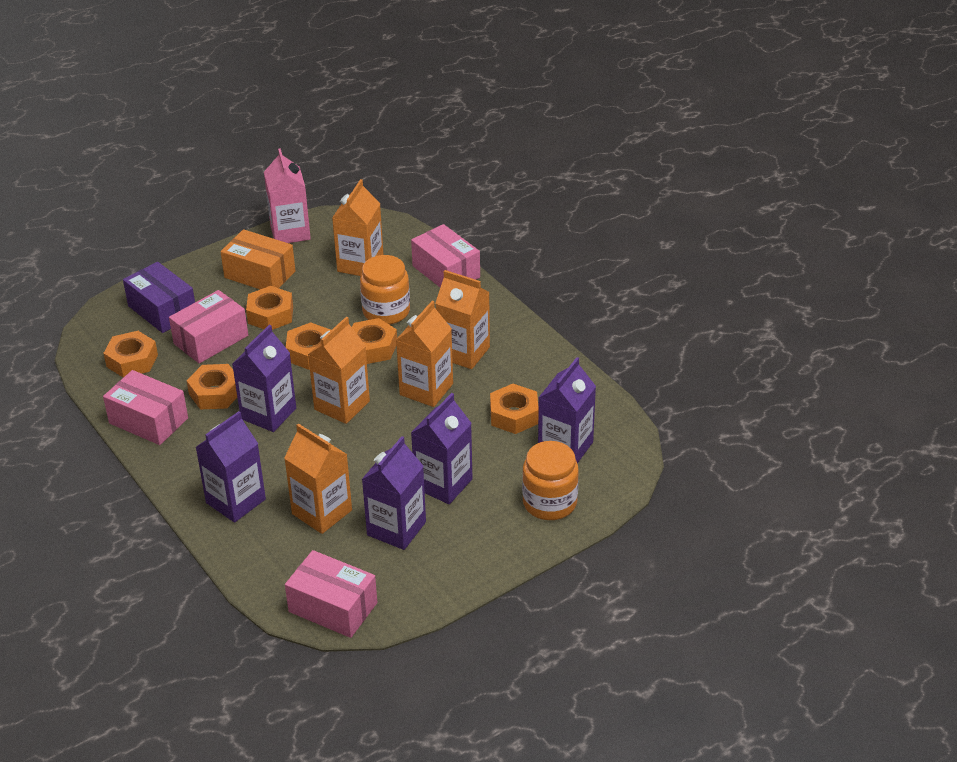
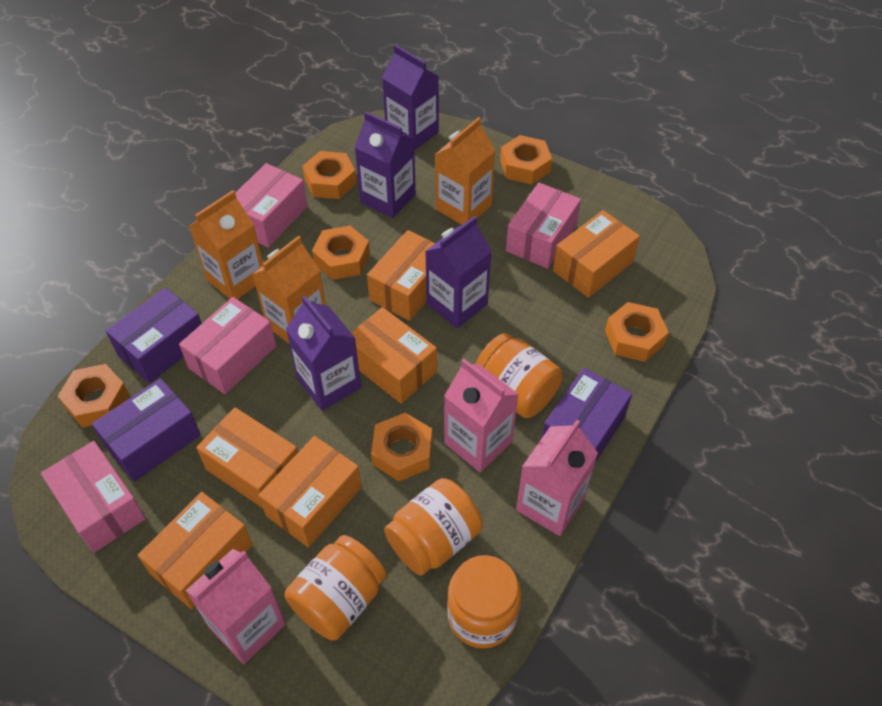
orange box: 1 -> 6
orange carton: 5 -> 3
orange jar: 2 -> 4
pink carton: 1 -> 3
purple box: 1 -> 3
purple carton: 5 -> 4

